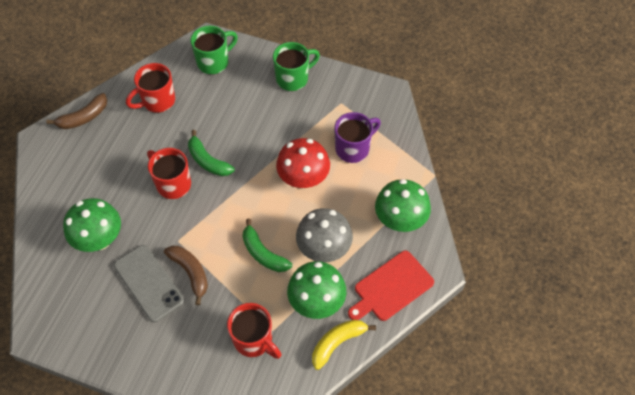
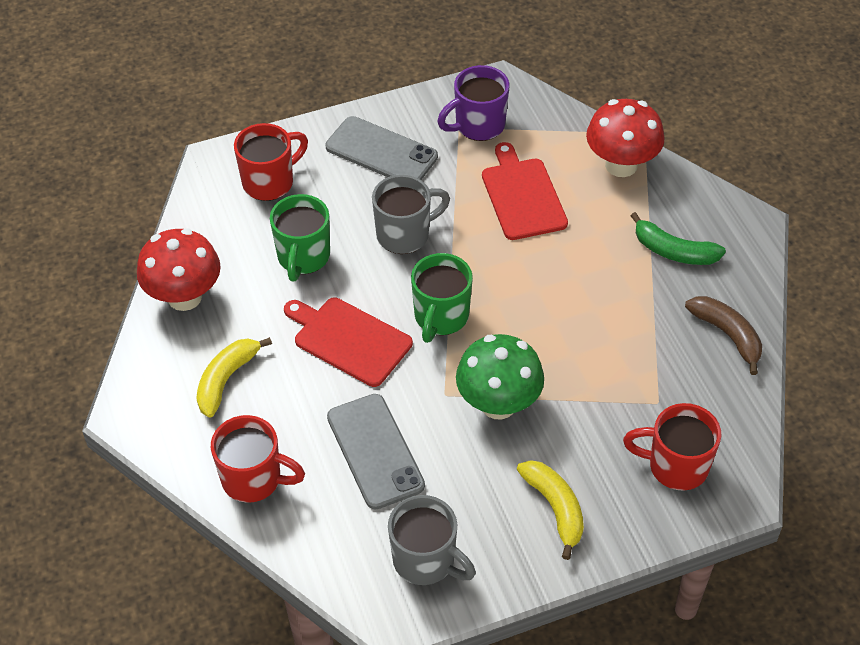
brown banana: 2 -> 1
green banana: 2 -> 1
green mushroom: 3 -> 1
grey mug: 0 -> 2
grey mushroom: 1 -> 0
grey phone: 1 -> 2
red cutting board: 1 -> 2
red mushroom: 1 -> 2
yellow banana: 1 -> 2

